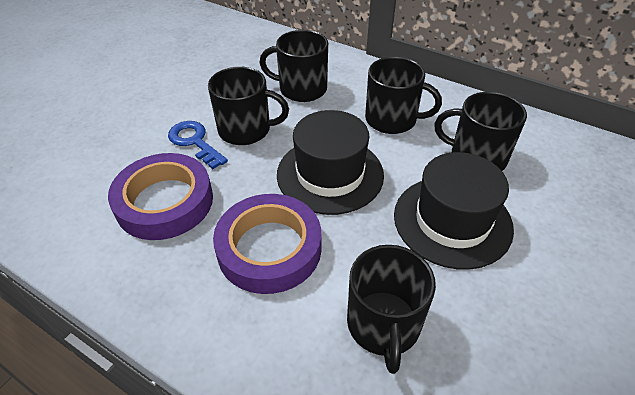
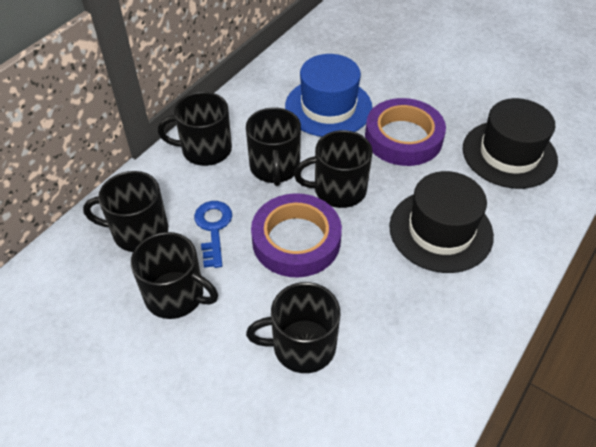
black mug: 5 -> 6
blue hat: 0 -> 1

